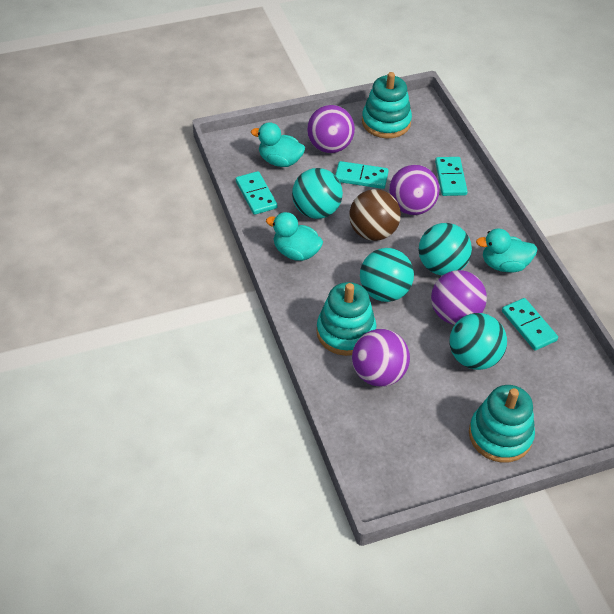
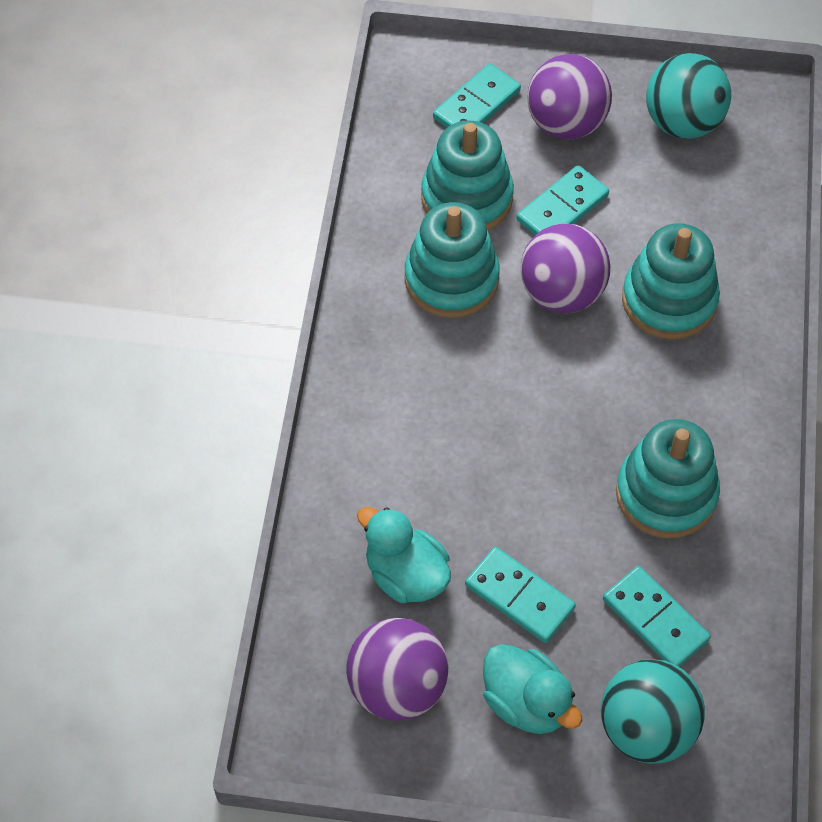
brown ball: 1 -> 0
purple ball: 4 -> 3
turquoise ball: 4 -> 2
turquoise duck: 3 -> 2
turquoise stacking toy: 3 -> 4

